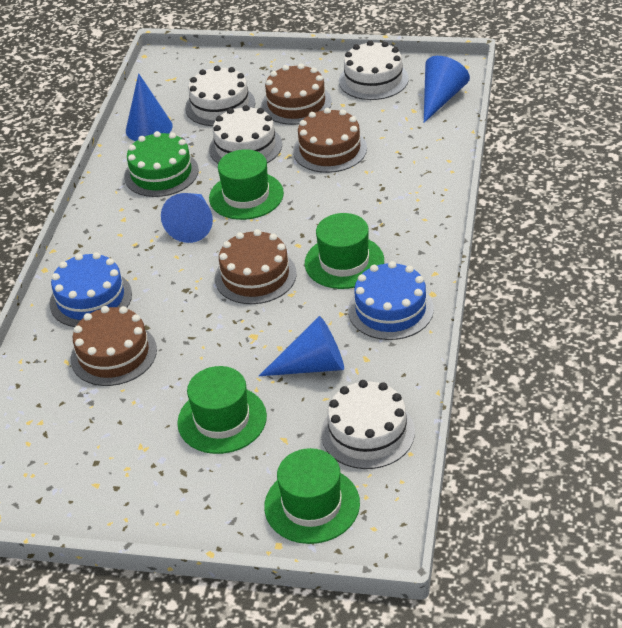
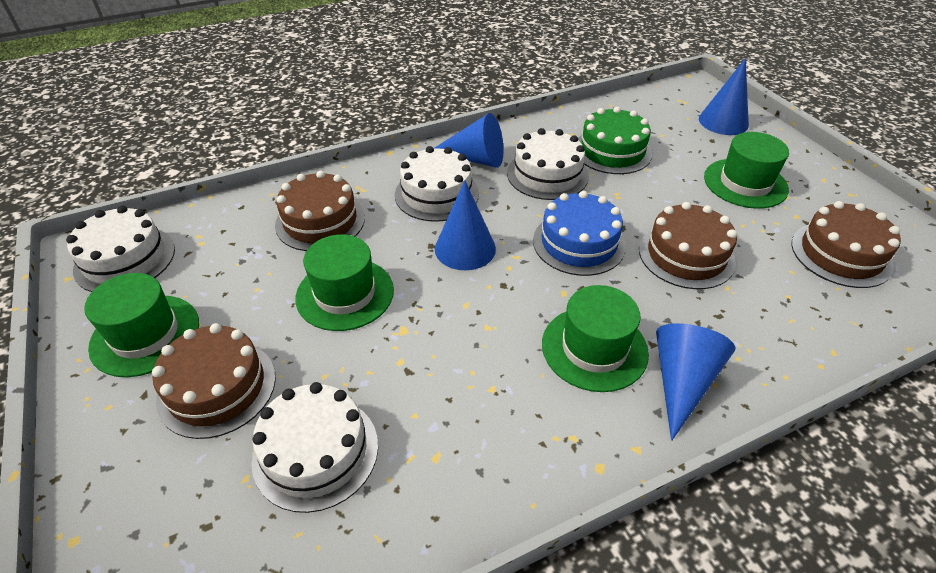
blue cake: 2 -> 1

